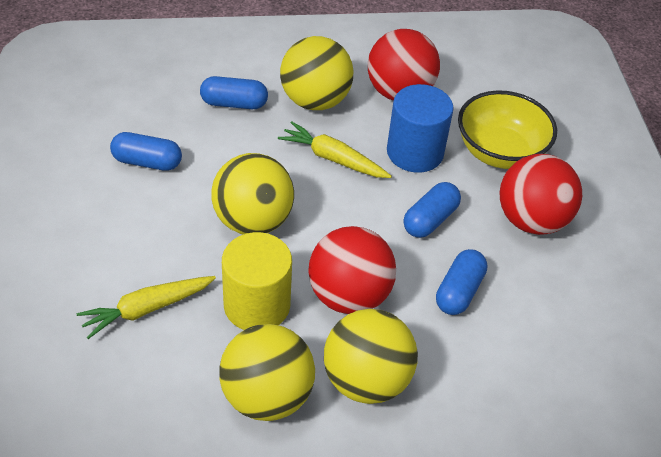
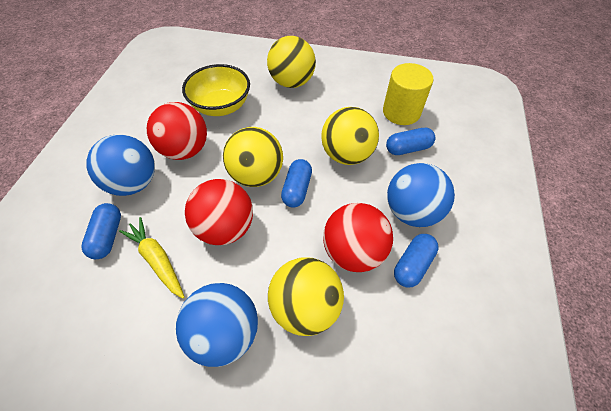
blue ball: 0 -> 3
blue cylinder: 1 -> 0
yellow carrot: 2 -> 1

